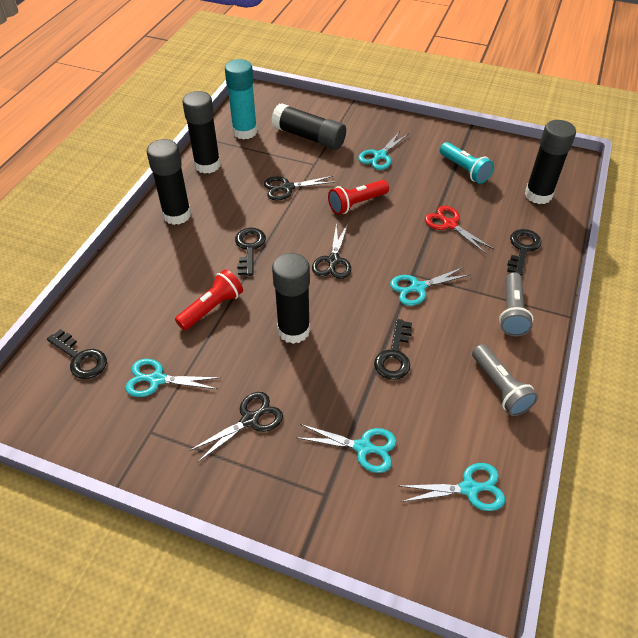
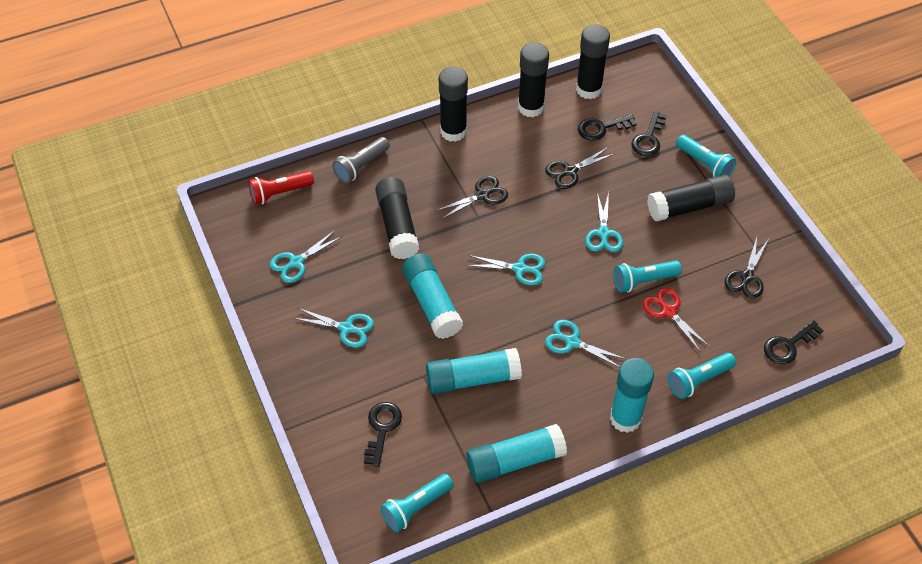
grey flashlight: 2 -> 1
red flashlight: 2 -> 1
turquoise flashlight: 1 -> 4
turquoise glue stick: 1 -> 4

